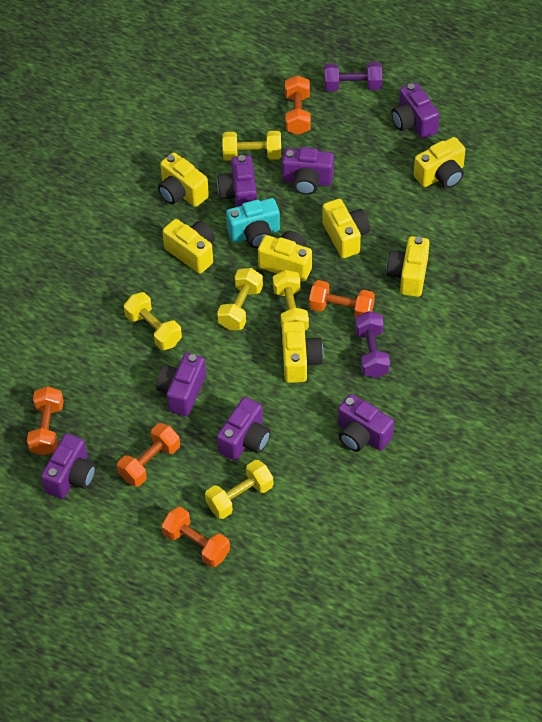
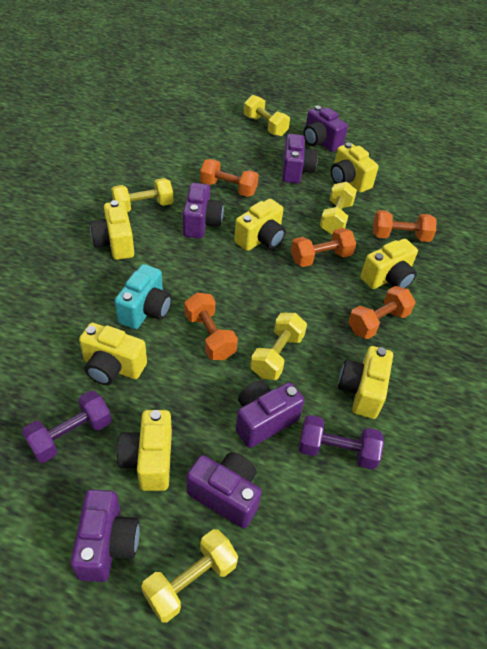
purple camera: 7 -> 6

